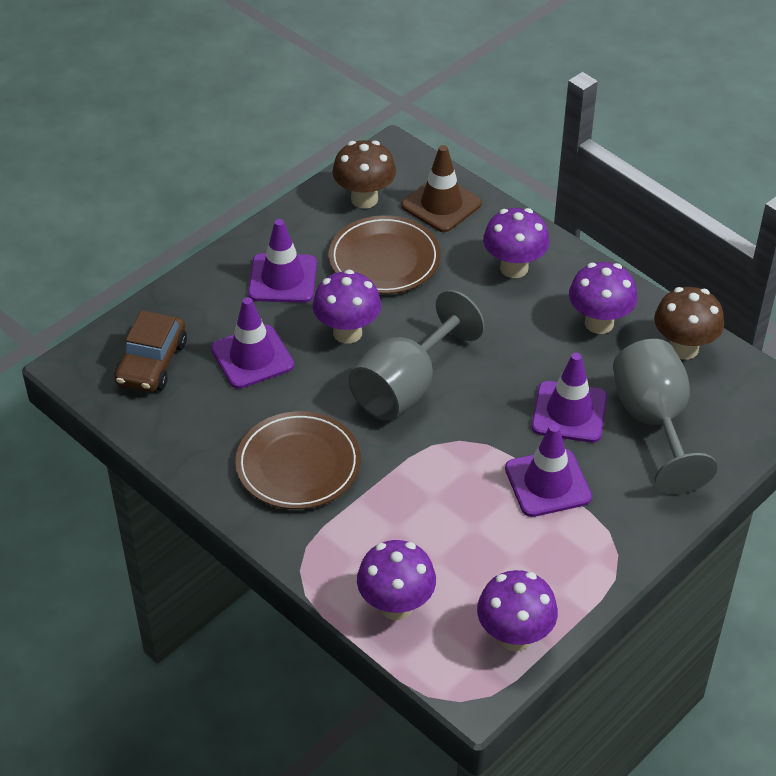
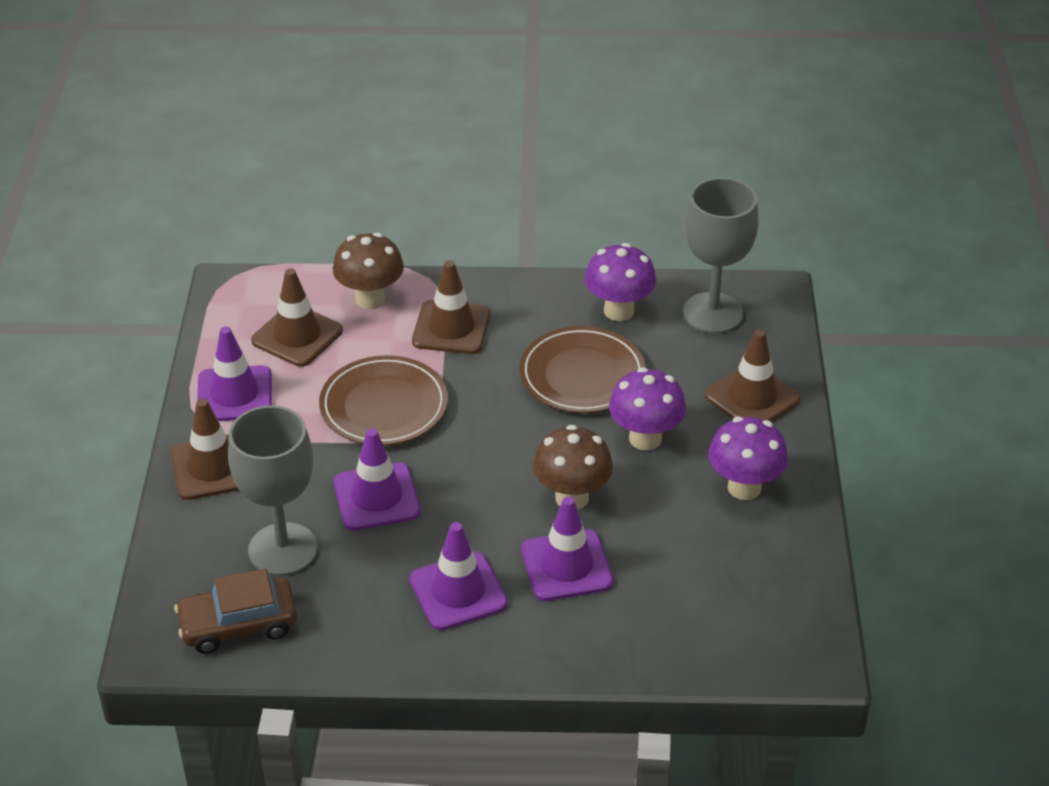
brown traffic cone: 1 -> 4
purple mushroom: 5 -> 3

